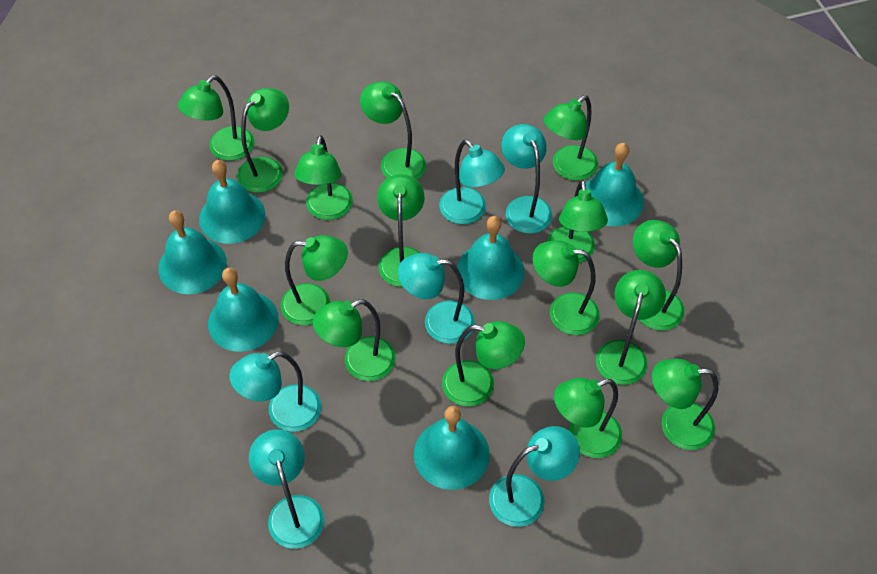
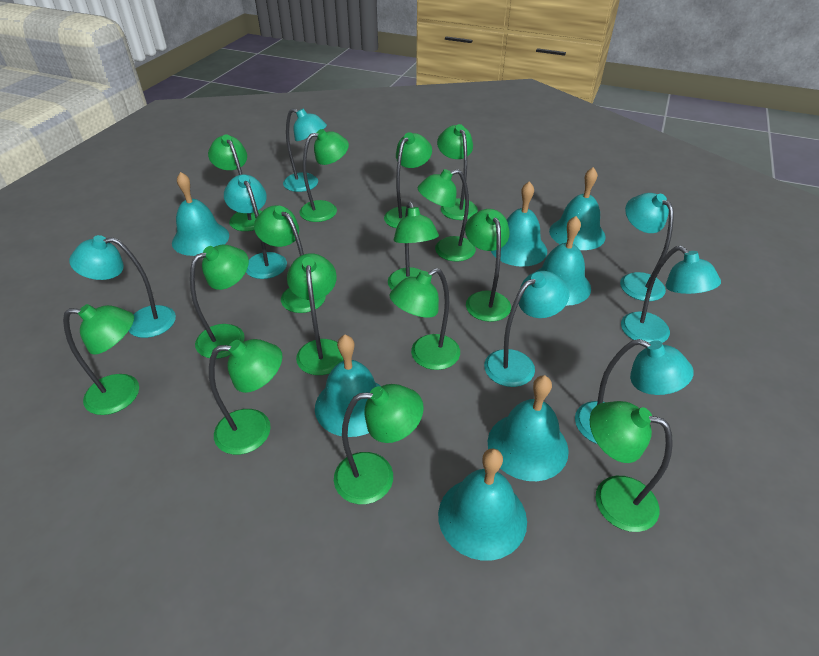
turquoise bell: 6 -> 7
turquoise lamp: 6 -> 7

